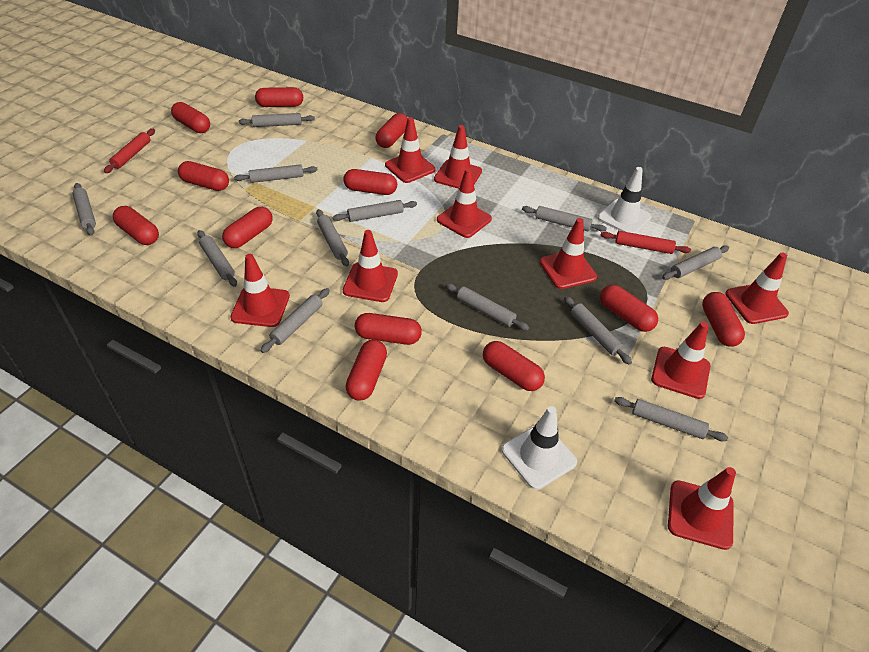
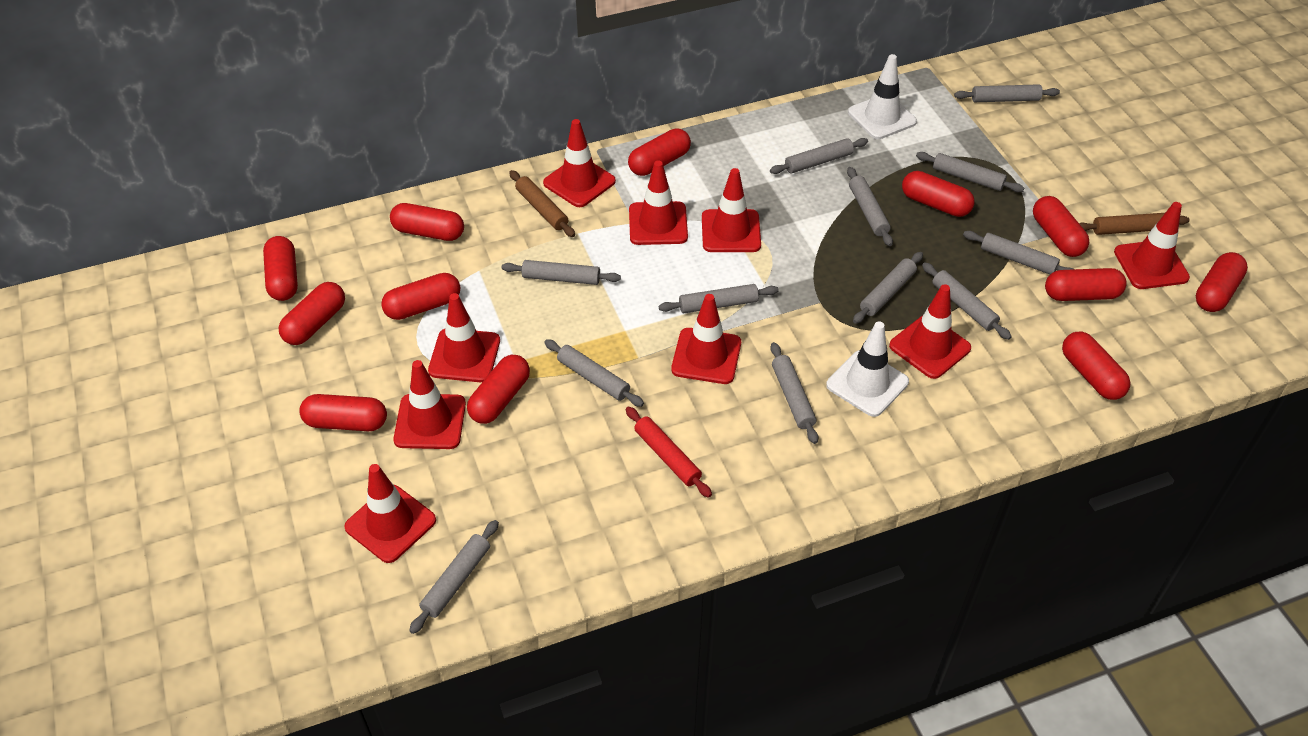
brown rolling pin: 0 -> 2
red rolling pin: 2 -> 1

